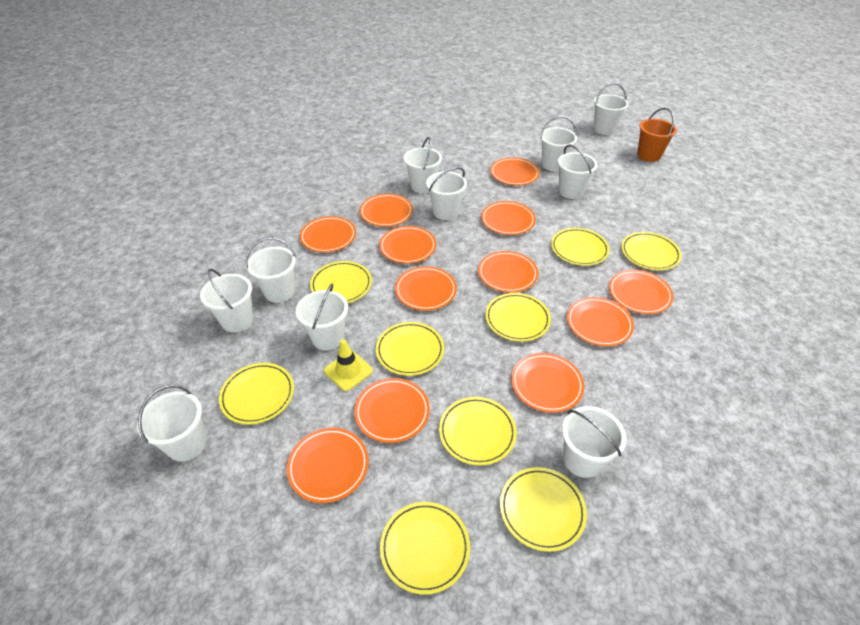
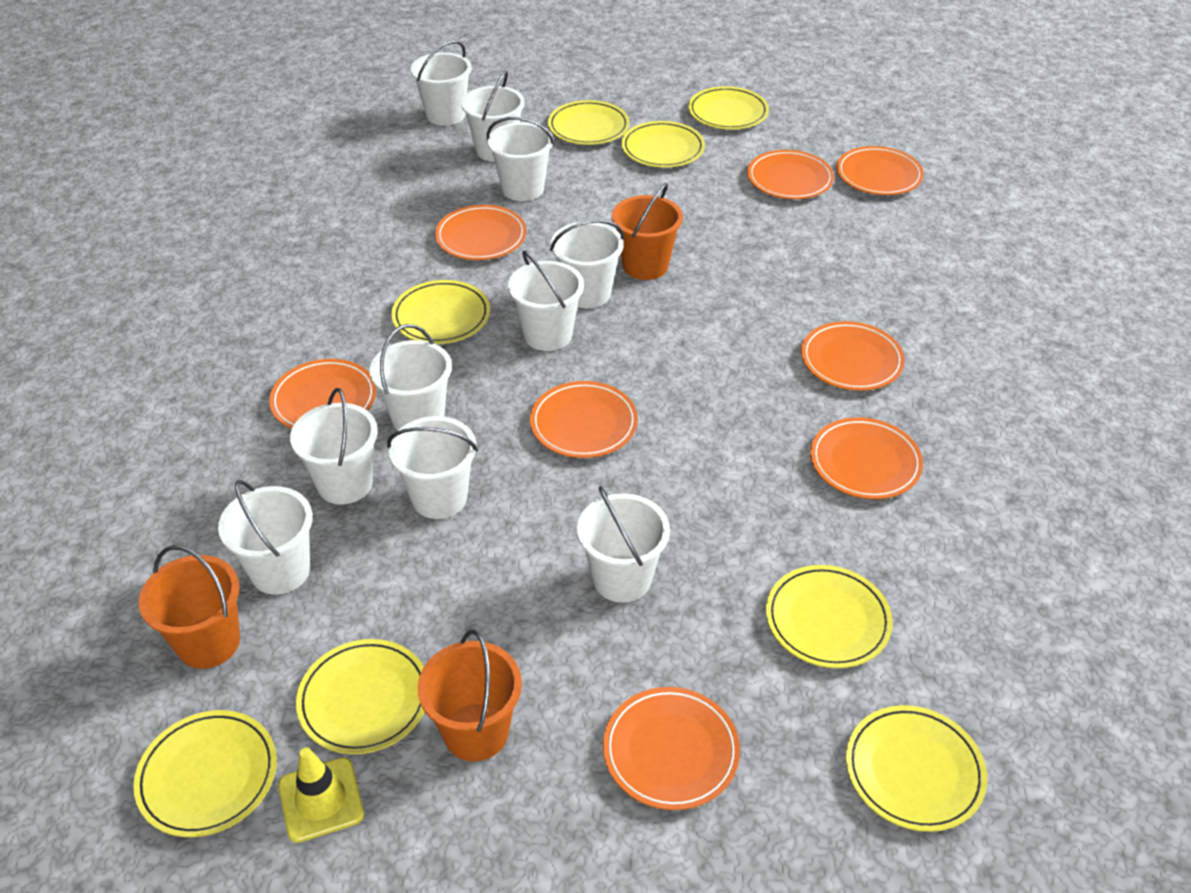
orange bucket: 1 -> 3
orange plate: 12 -> 8
yellow plate: 9 -> 8

